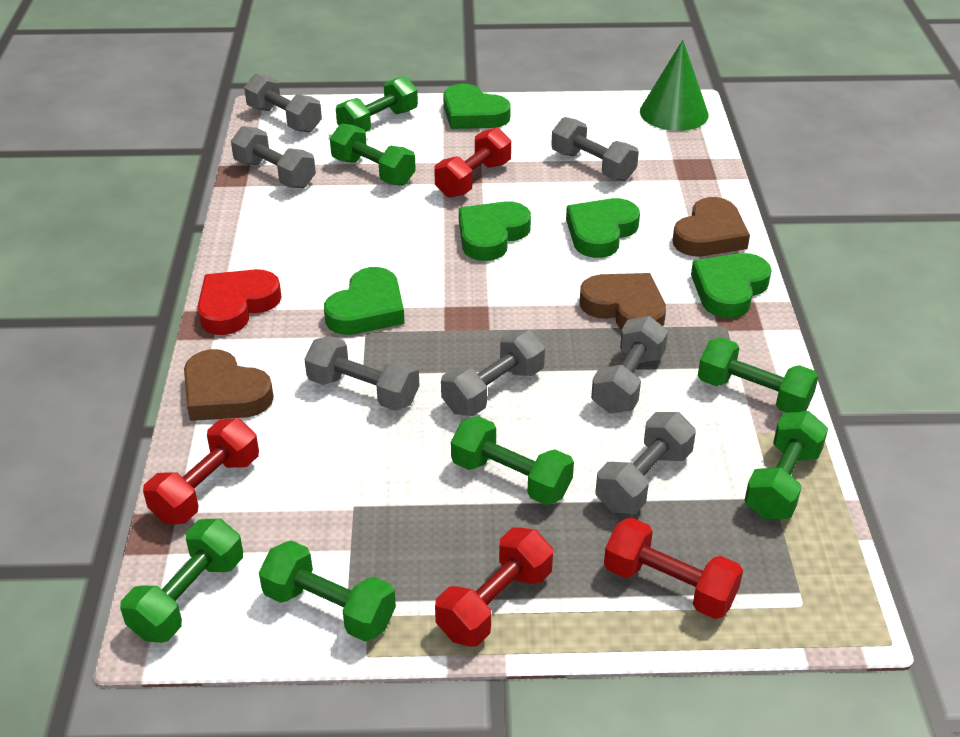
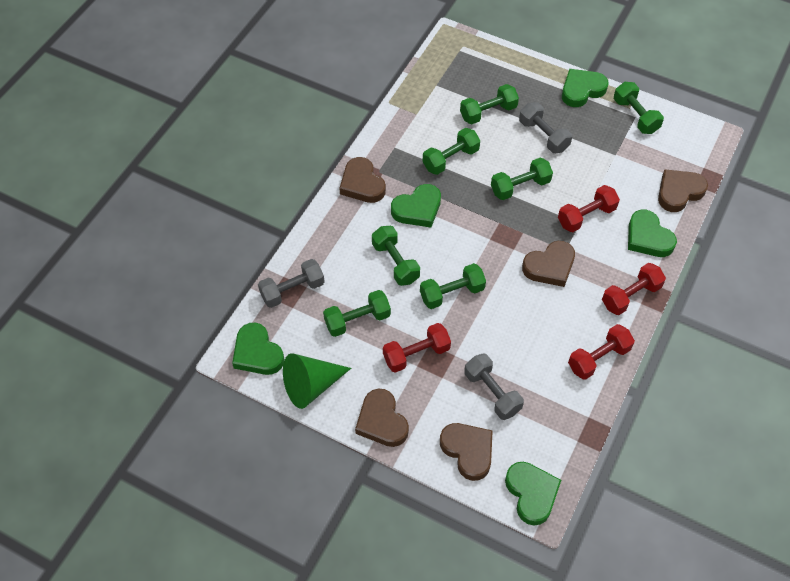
brown heart: 3 -> 5
grey dumbbell: 7 -> 3
red heart: 1 -> 0

